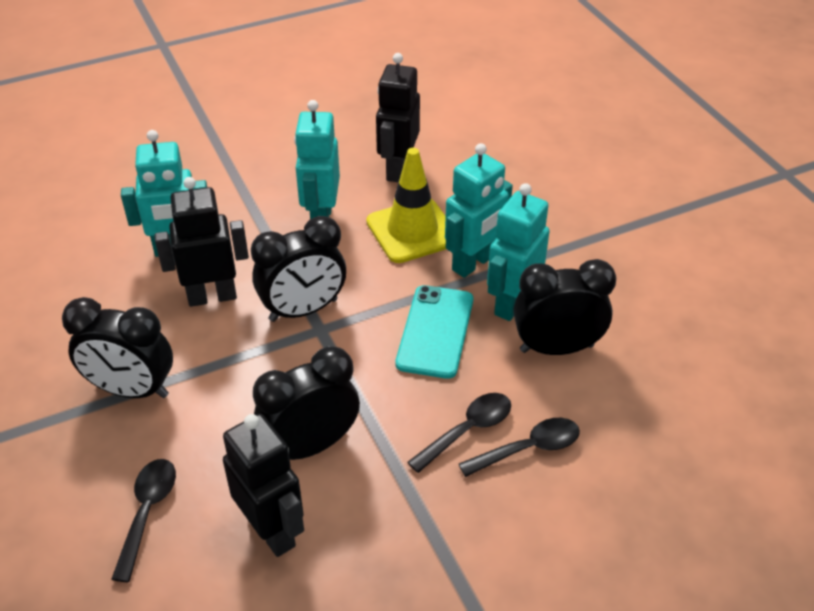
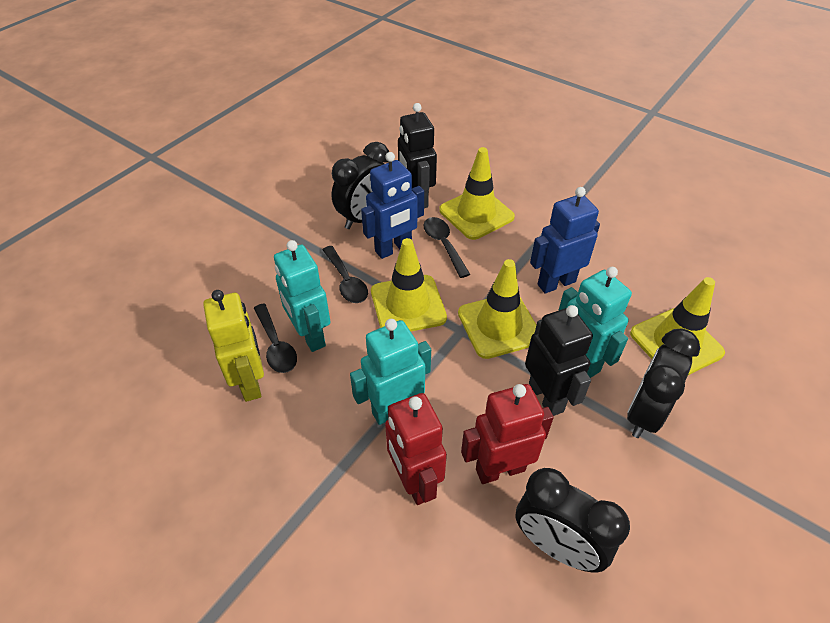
black clock: 4 -> 3
black robot: 3 -> 2
blue robot: 0 -> 2
red robot: 0 -> 2
turquoise phone: 1 -> 0
turquoise robot: 4 -> 3
yellow robot: 0 -> 1
yellow traffic cone: 1 -> 4

